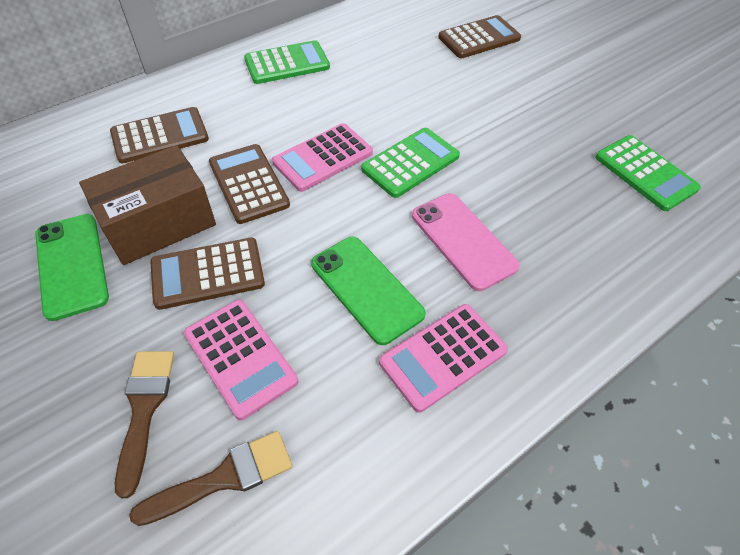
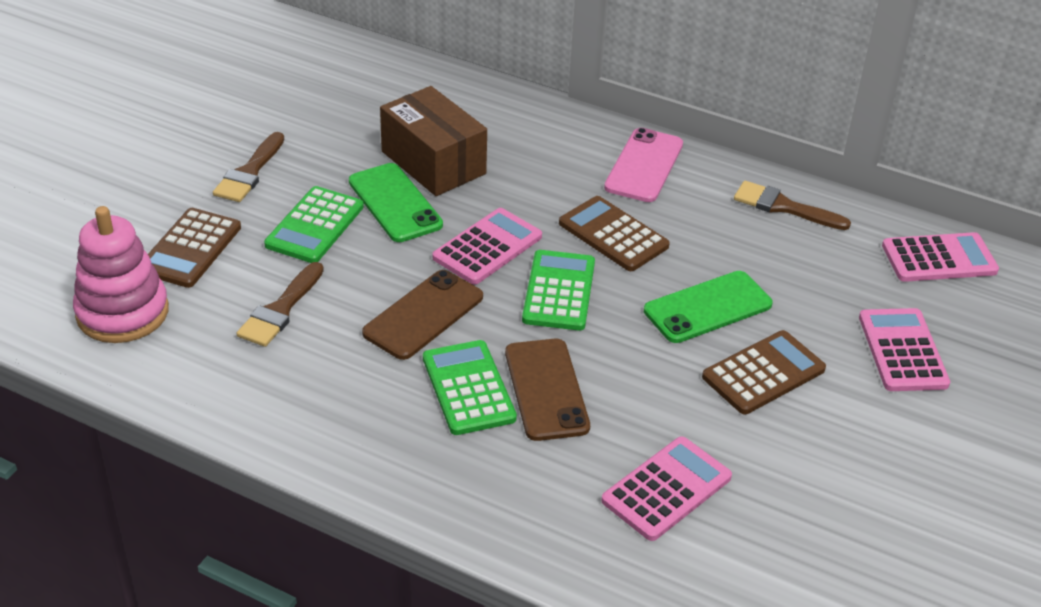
brown brush: 2 -> 3
brown calculator: 4 -> 3
brown phone: 0 -> 2
pink calculator: 3 -> 4
pink stacking toy: 0 -> 1

